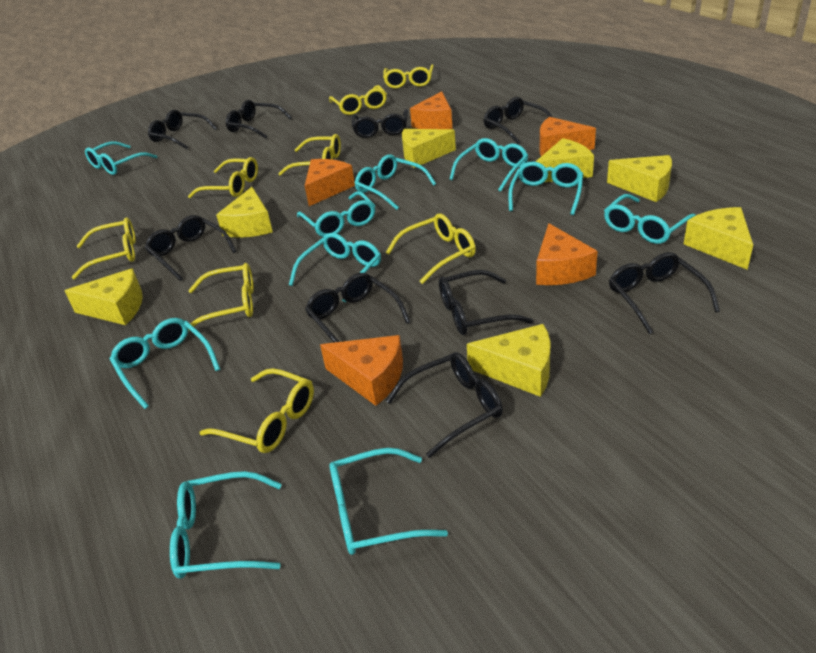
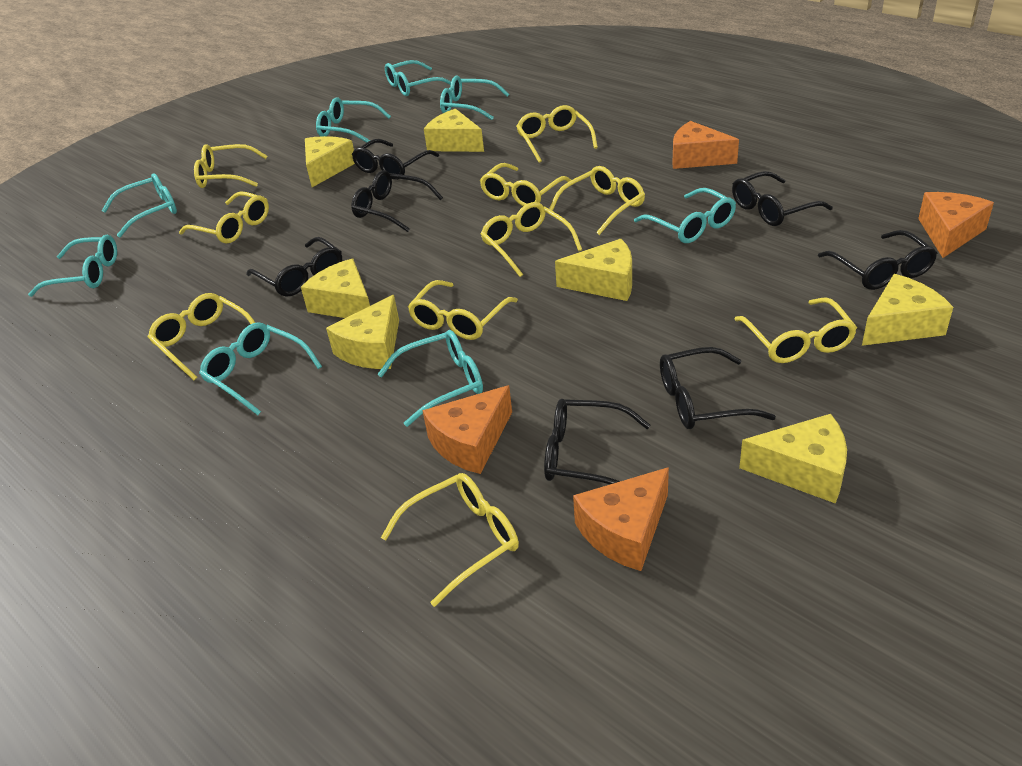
black glasses: 9 -> 7
orange cheese: 5 -> 4
turquoise glasses: 10 -> 8
yellow glasses: 8 -> 10

